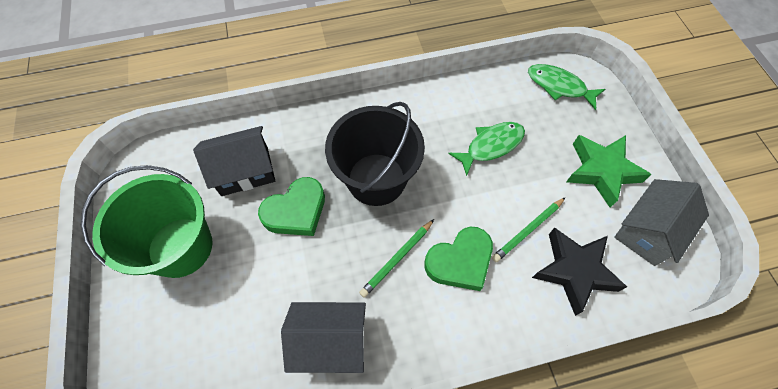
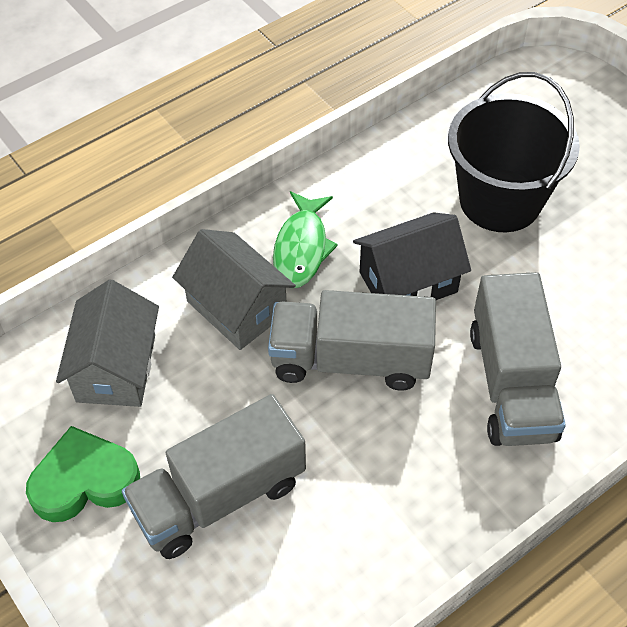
black house: 2 -> 1
black star: 1 -> 0
green bucket: 1 -> 0
green fish: 2 -> 1
green heart: 2 -> 1
green pencil: 2 -> 0
green star: 1 -> 0
grey house: 1 -> 2
grey truck: 0 -> 3

